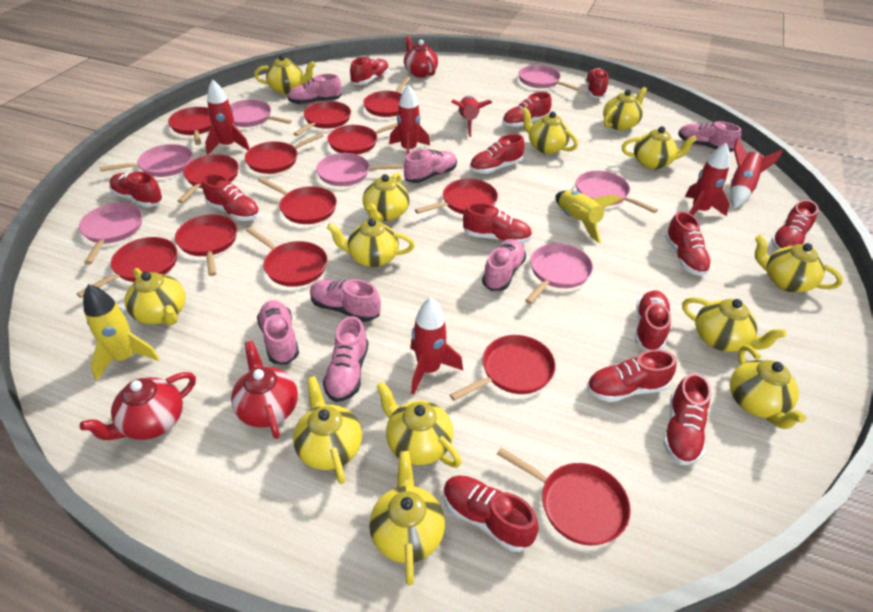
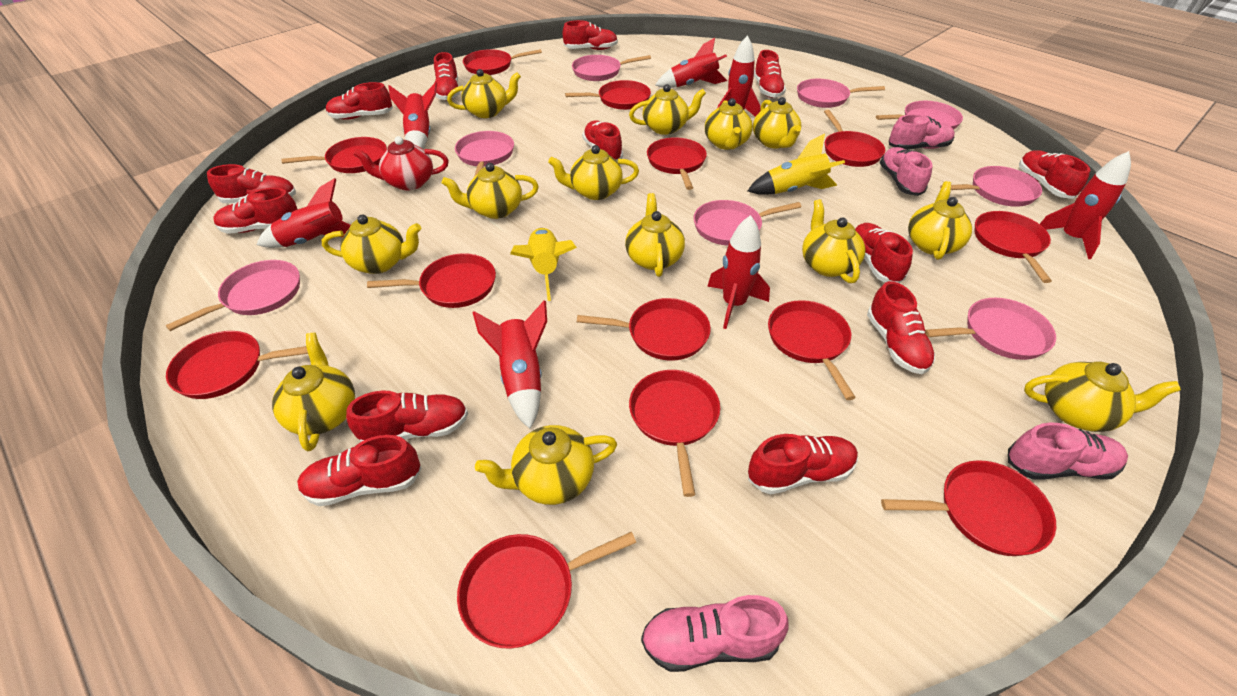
pink pan: 7 -> 8
pink shoe: 7 -> 4
red rocket: 6 -> 7
red teapot: 3 -> 1

